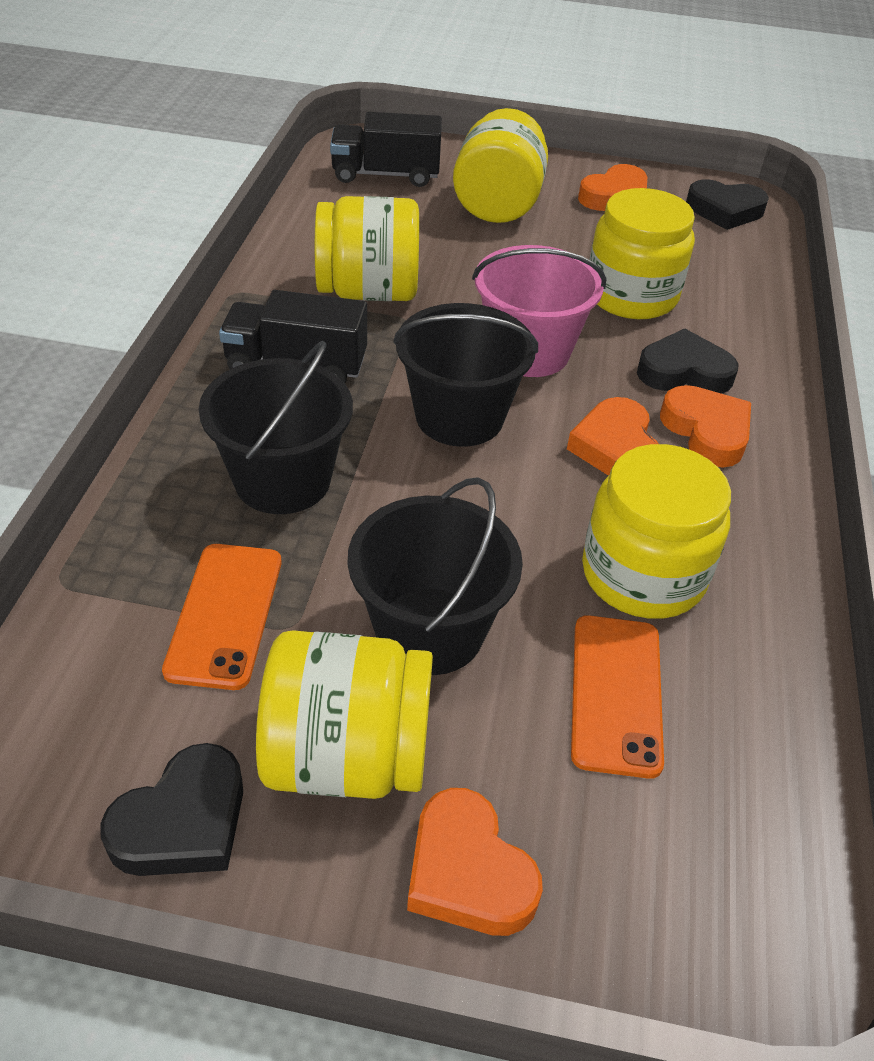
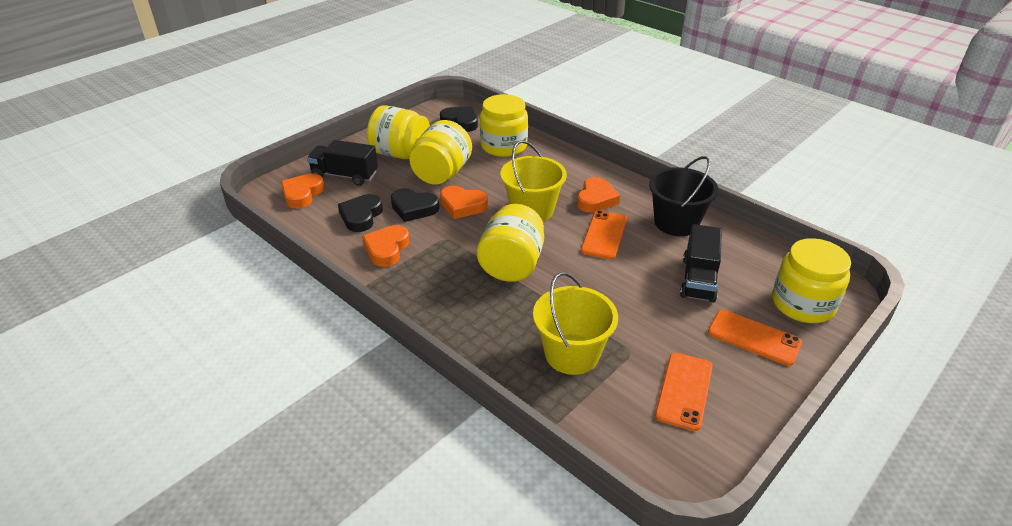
black bucket: 3 -> 1
orange phone: 2 -> 3
pink bucket: 1 -> 0
yellow bucket: 0 -> 2

